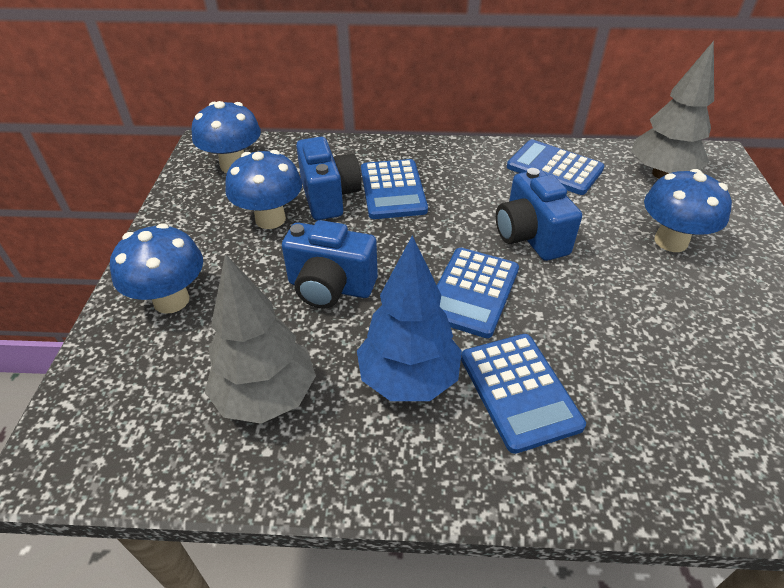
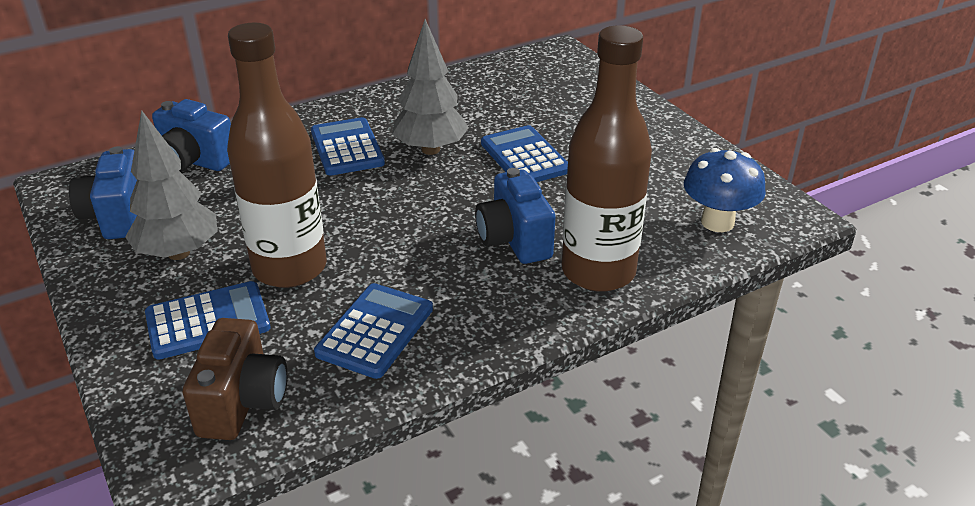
blue mushroom: 4 -> 1
blue tree: 1 -> 0
brown bottle: 0 -> 2
brown camera: 0 -> 1

